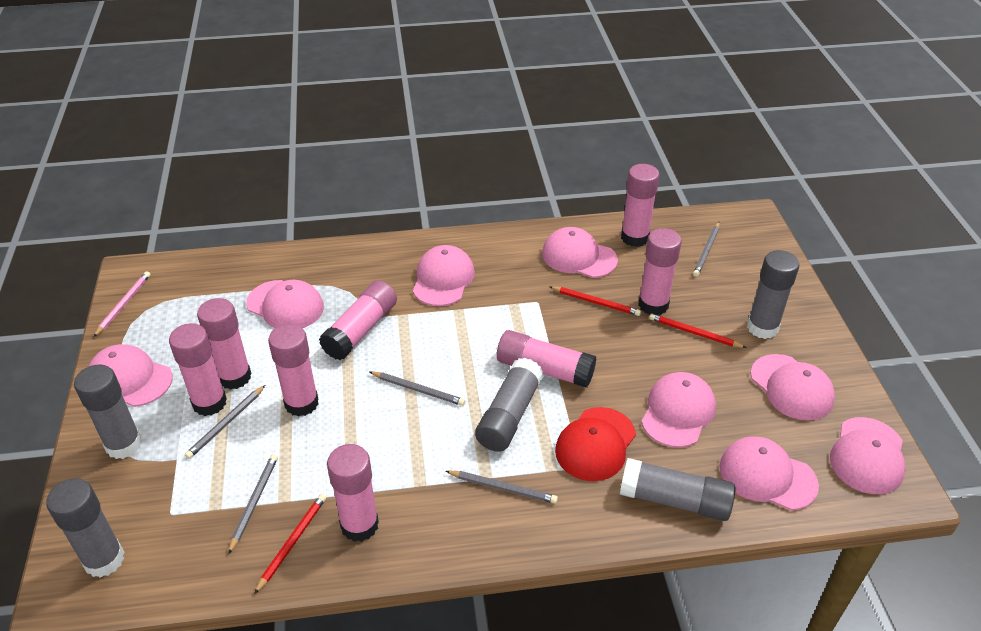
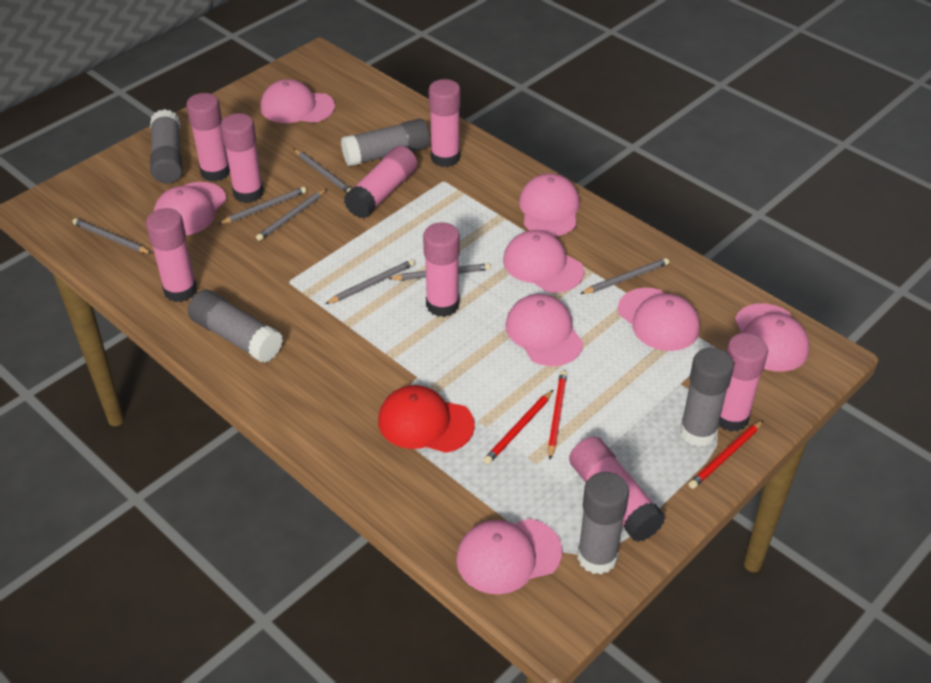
grey pencil: 5 -> 7
pink pencil: 1 -> 0

